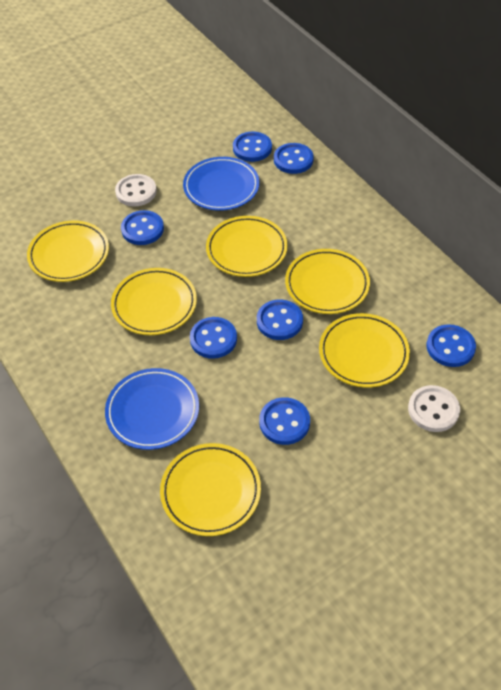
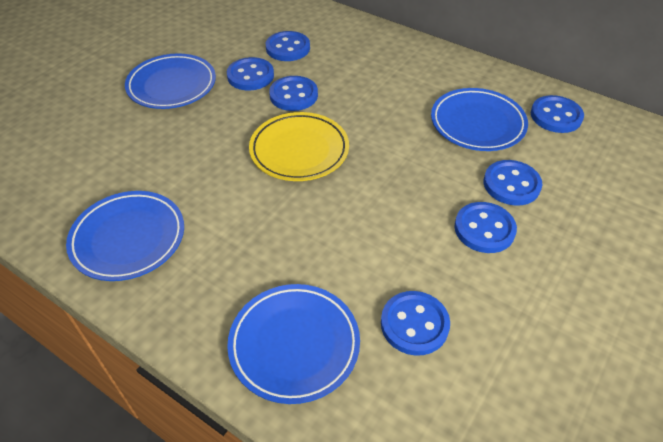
blue plate: 2 -> 4
white button: 2 -> 0
yellow plate: 6 -> 1

